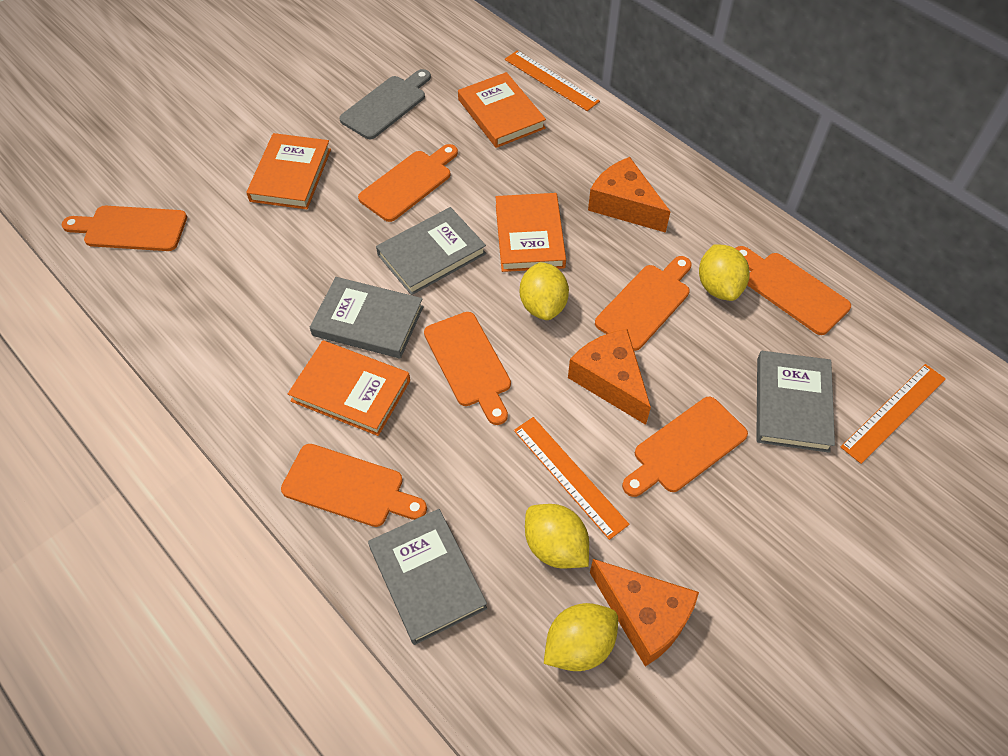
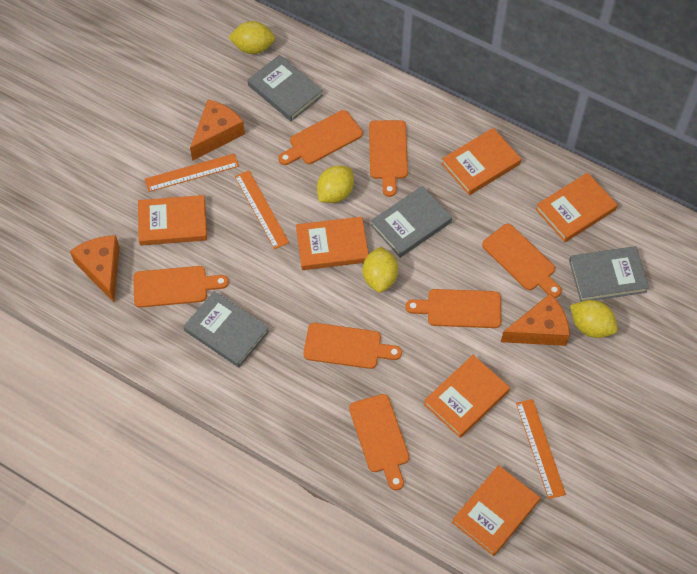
grey cutting board: 1 -> 0
orange book: 4 -> 6

